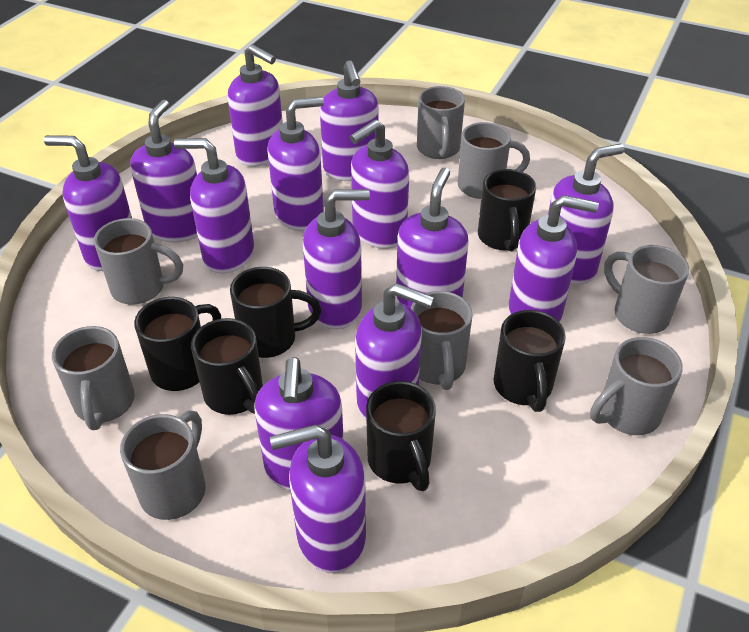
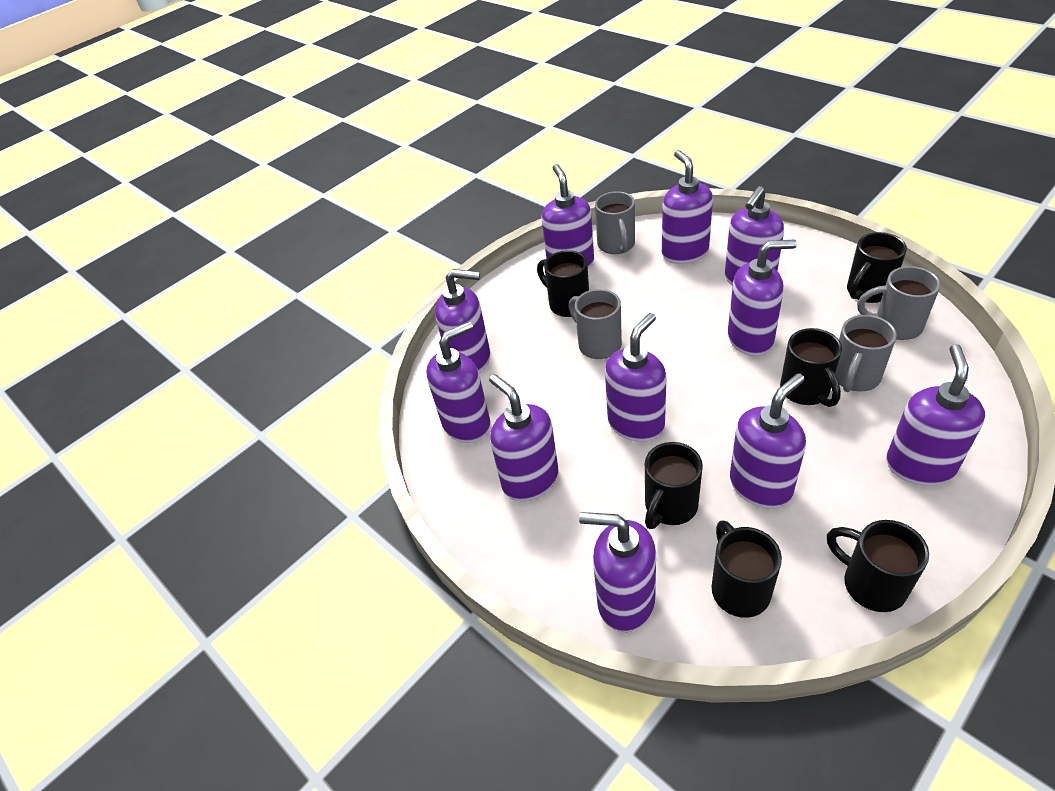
grey mug: 8 -> 4
purple soap dispenser: 14 -> 11

